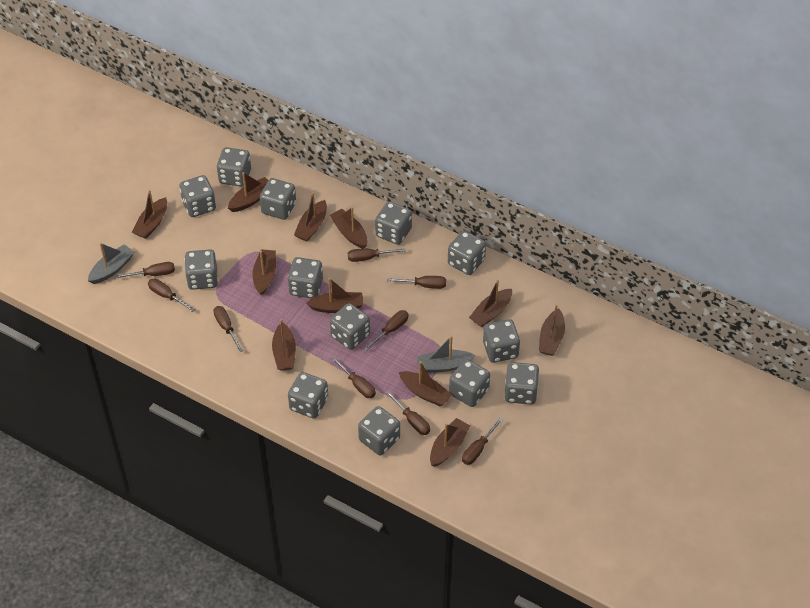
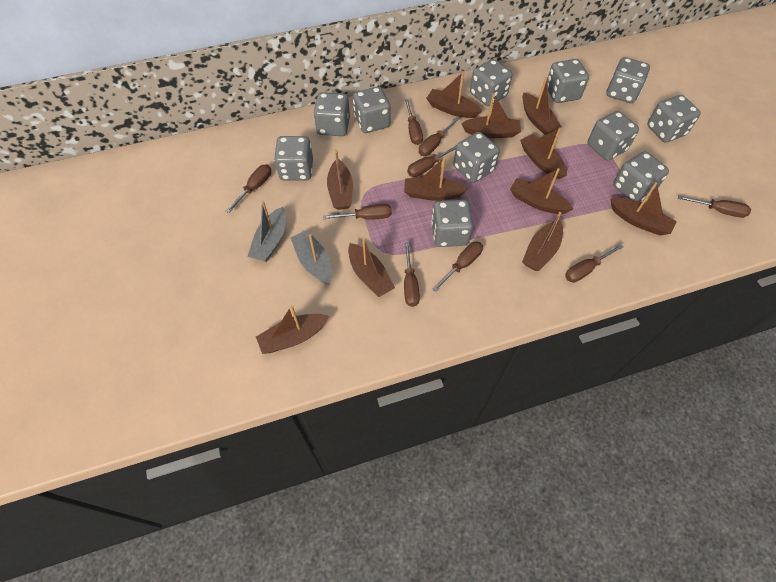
grey dice: 13 -> 11

